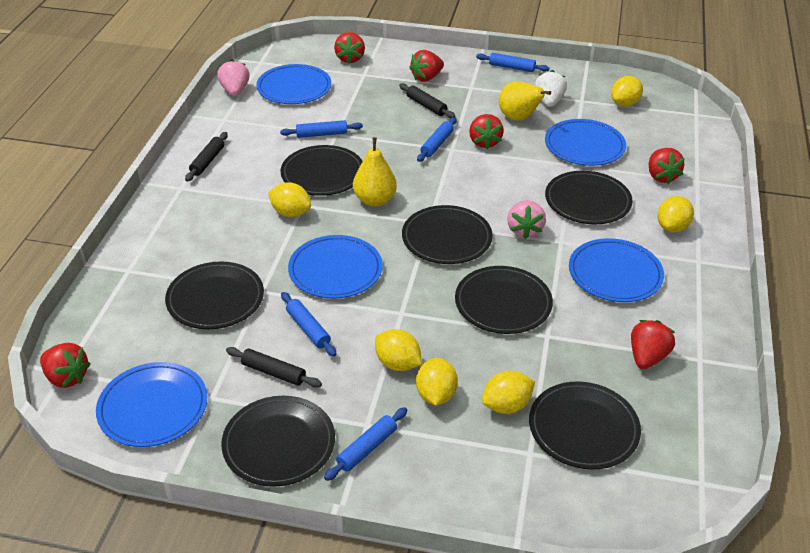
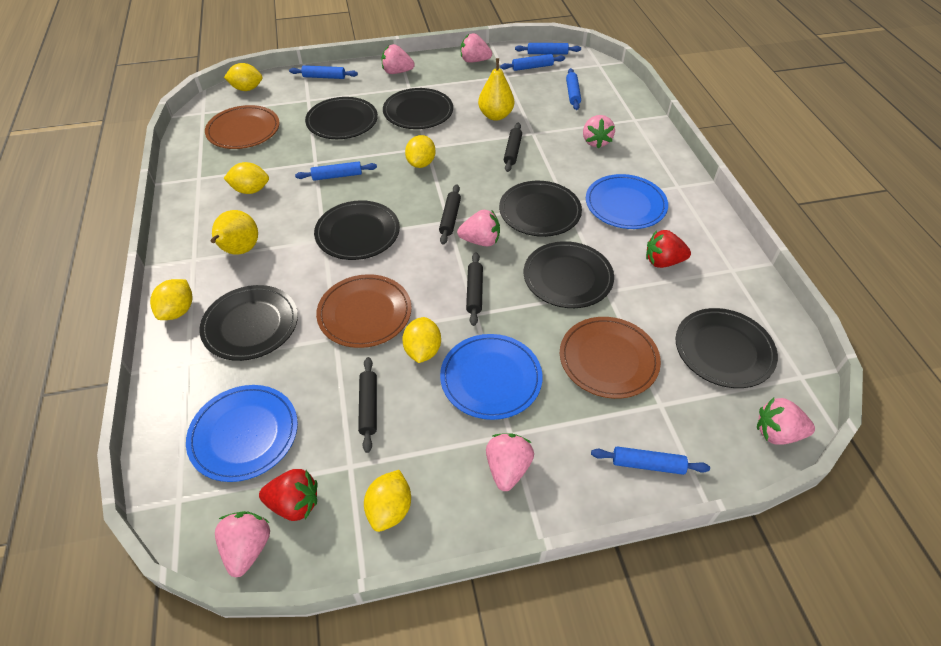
black rolling pin: 3 -> 4
blue plate: 5 -> 3
blue rolling pin: 5 -> 6
brown plate: 0 -> 3
pink strawberry: 2 -> 7
red strawberry: 6 -> 2
white strawberry: 1 -> 0

